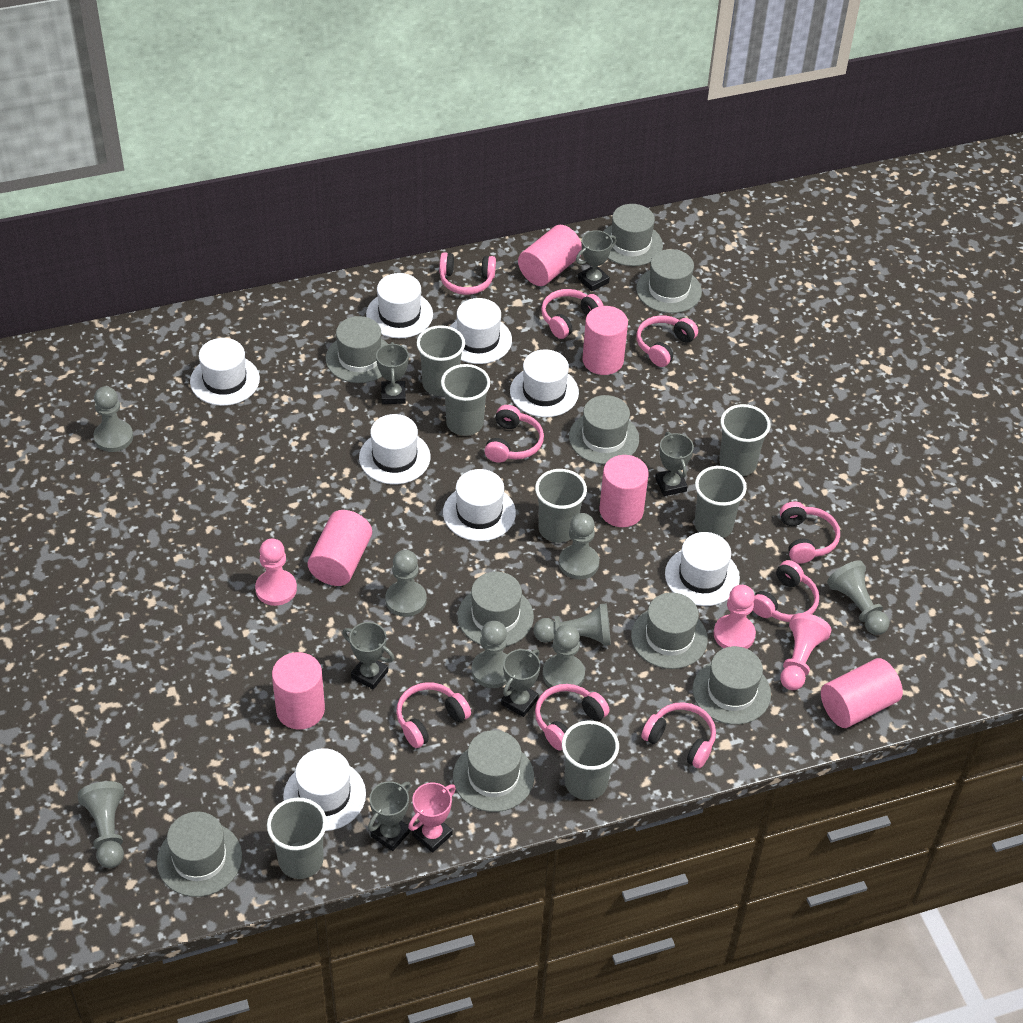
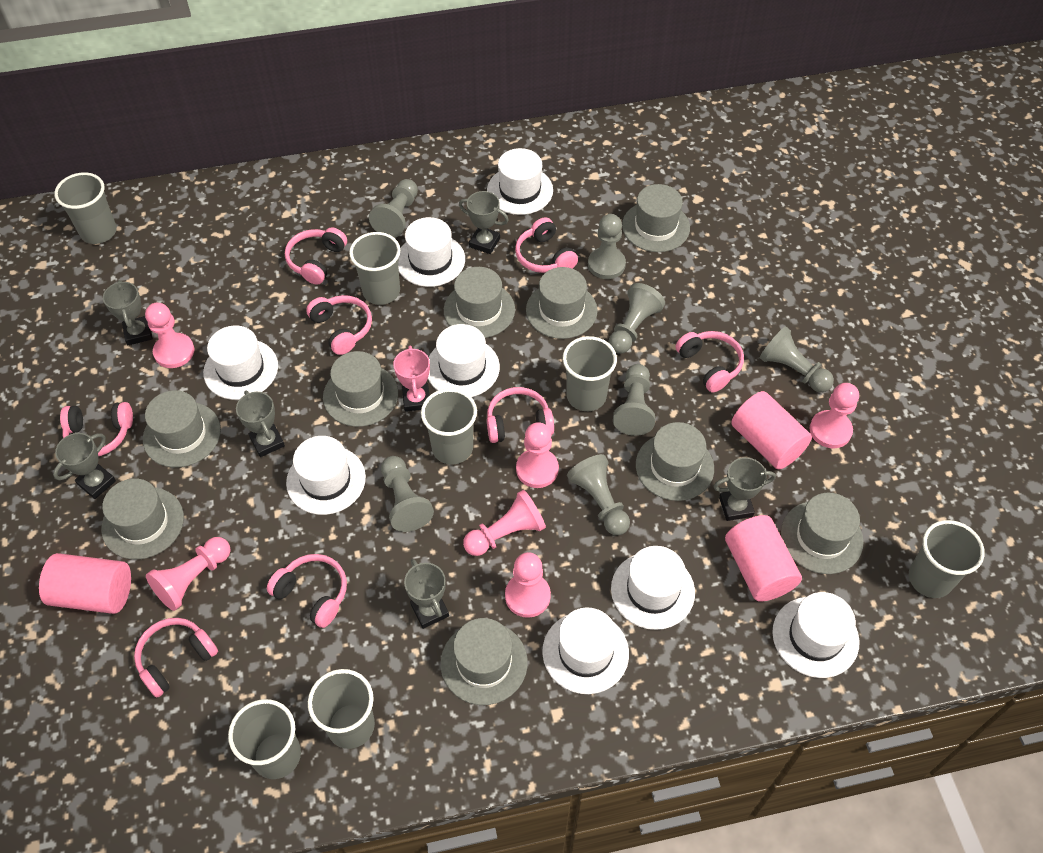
grey pawn: 8 -> 7
pink cylinder: 6 -> 3
pink headphones: 9 -> 8
pink pawn: 3 -> 6

